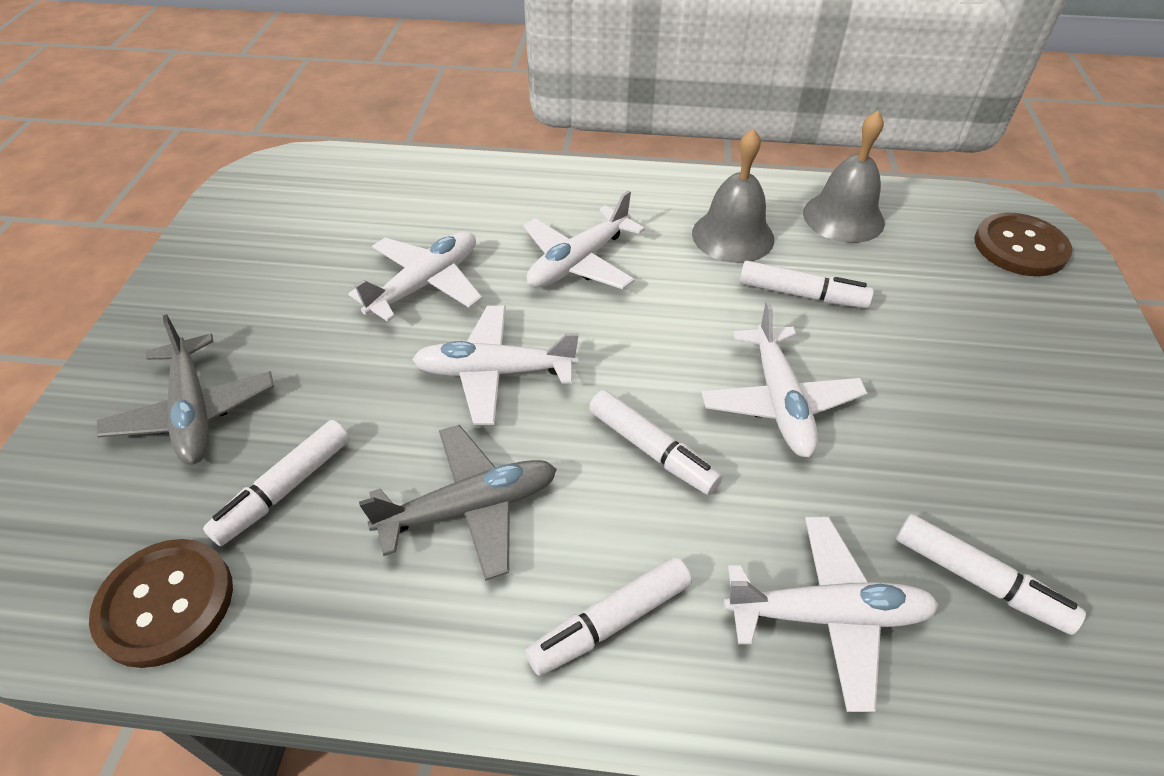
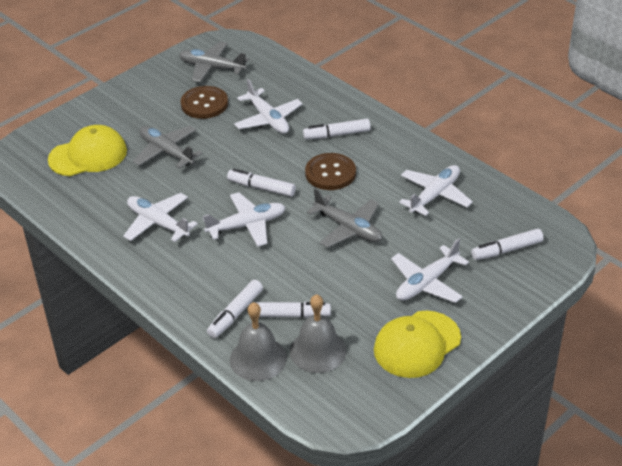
grey plane: 2 -> 3
yellow cap: 0 -> 2

